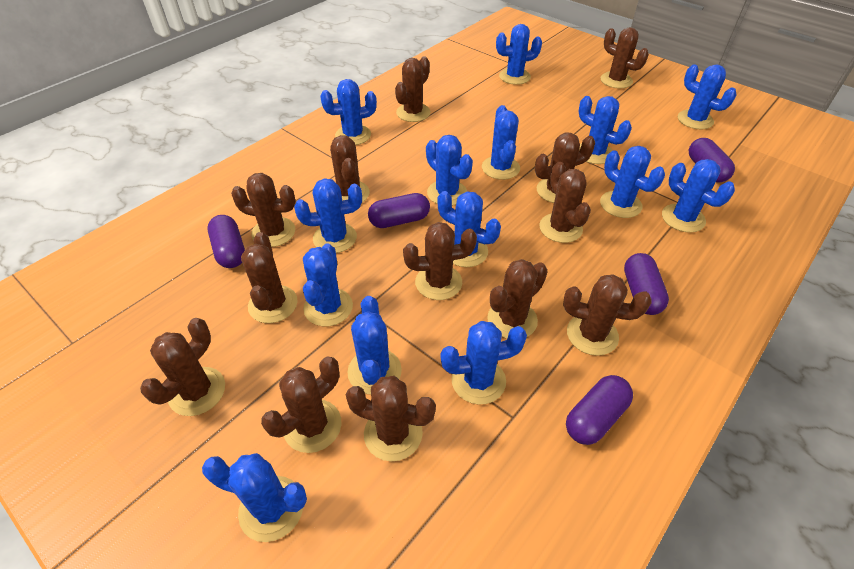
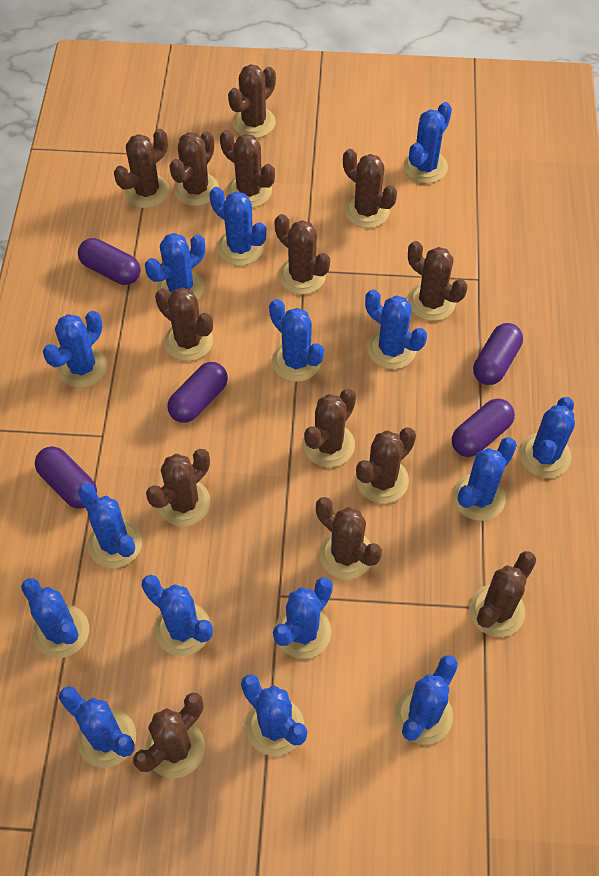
blue cactus: 14 -> 15
brown cactus: 13 -> 14

